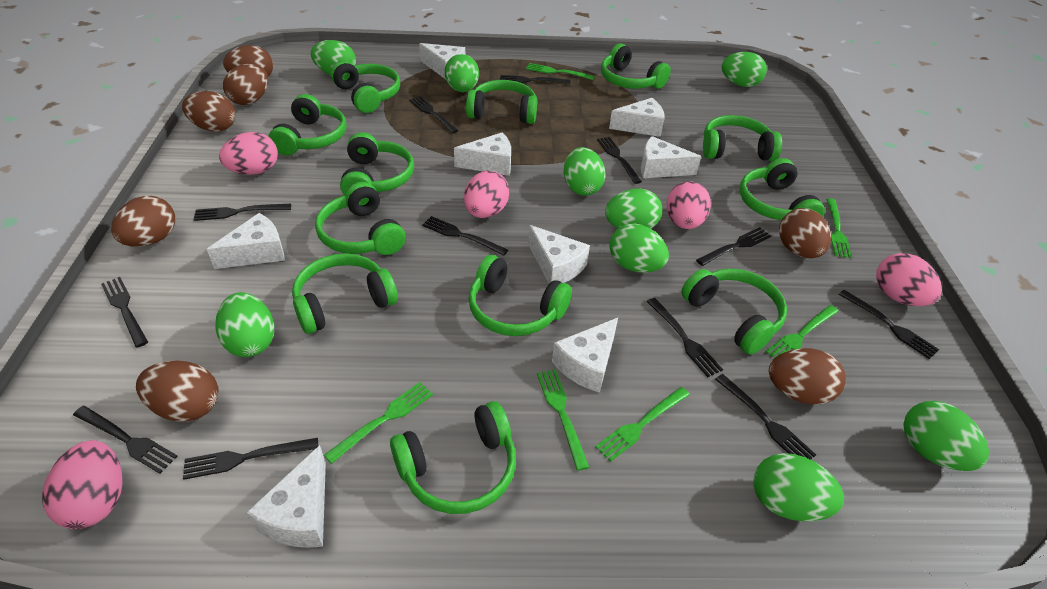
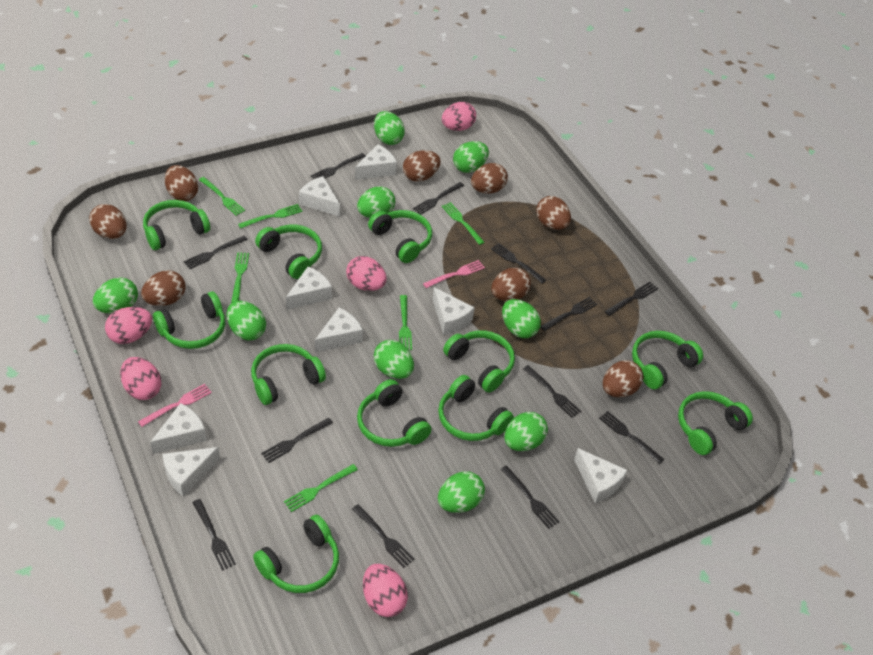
brown egg: 7 -> 8
green headphones: 12 -> 11
pink fork: 0 -> 2

